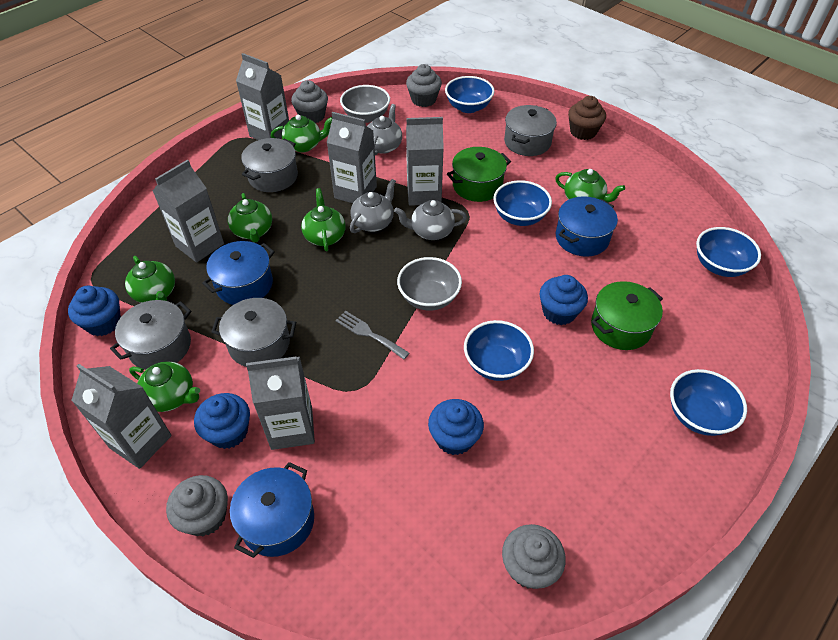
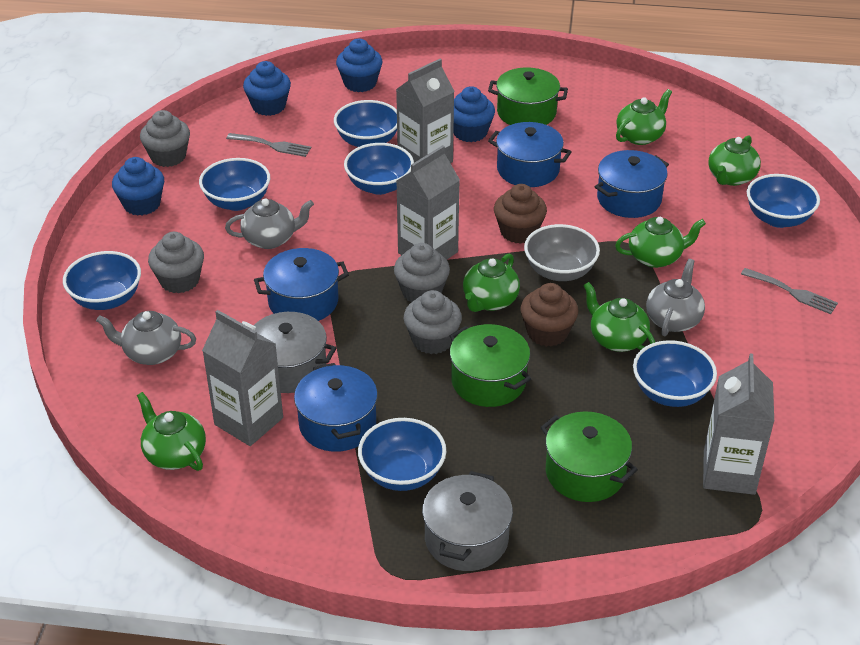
blue bowl: 5 -> 7
blue pot: 3 -> 4
brown cupcake: 1 -> 2
green pot: 2 -> 3
grey bowl: 2 -> 1
grey carton: 6 -> 4
grey fork: 1 -> 2
grey pot: 4 -> 2

